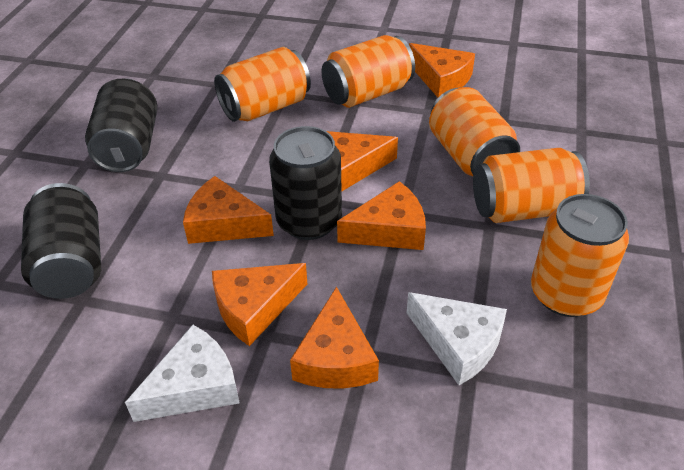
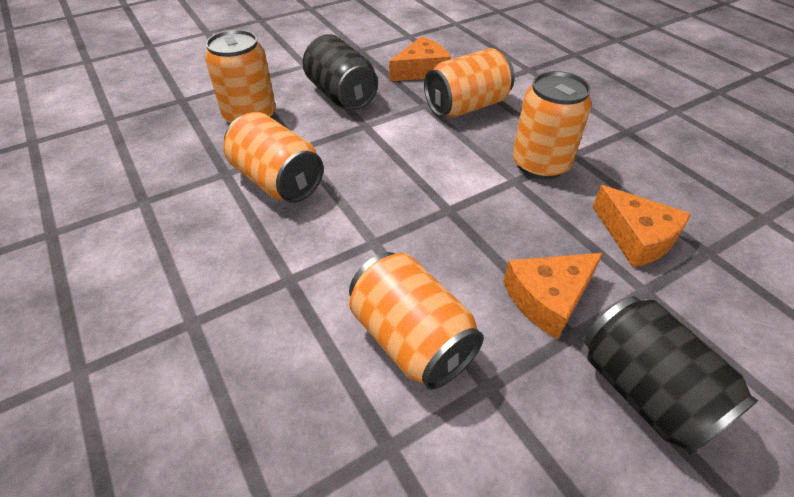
black can: 3 -> 2
orange cheese: 6 -> 3
white cheese: 2 -> 0

